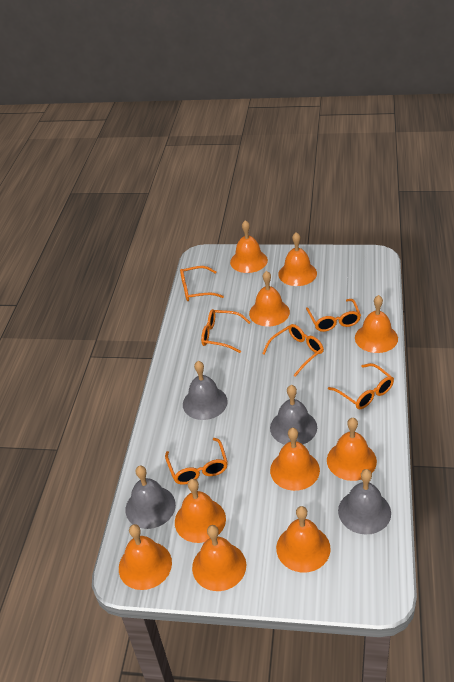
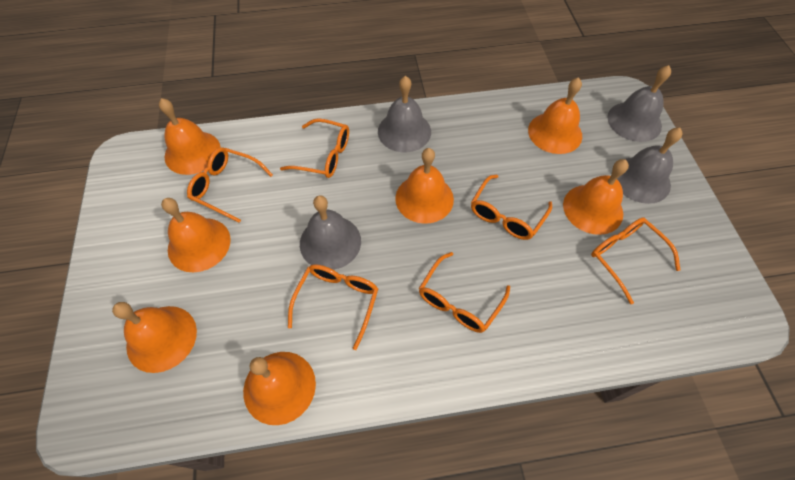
orange bell: 10 -> 7

